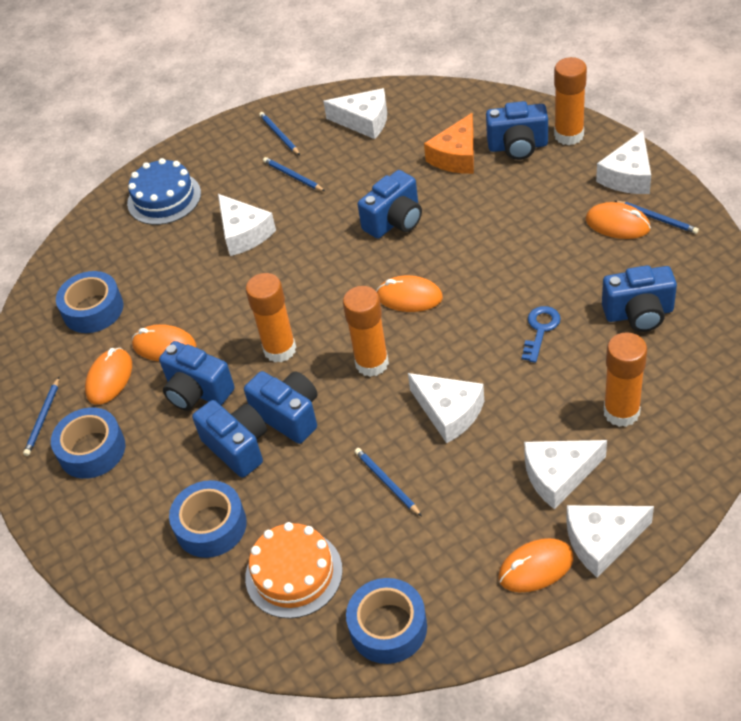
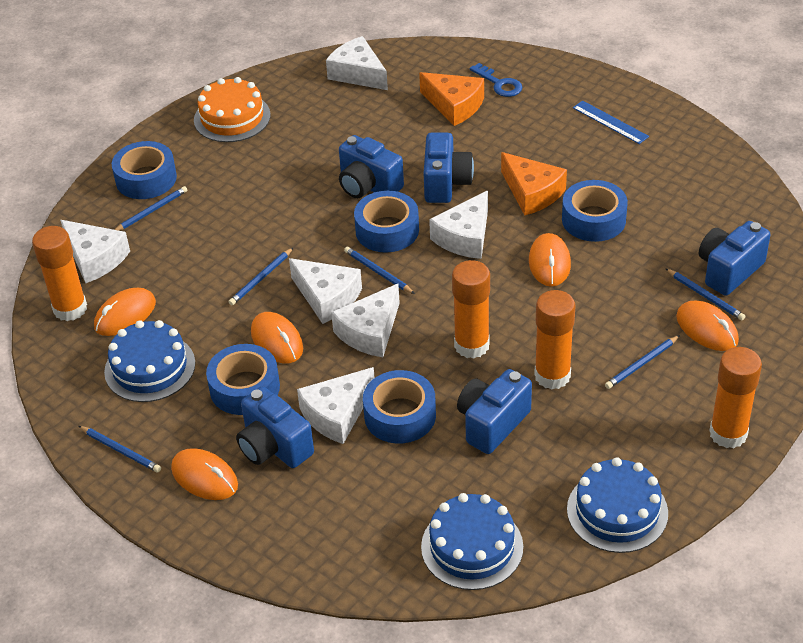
blue cake: 1 -> 3
blue camera: 6 -> 5
blue pencil: 5 -> 6
blue ruler: 0 -> 1
blue tape: 4 -> 5
orange cheese: 1 -> 2

